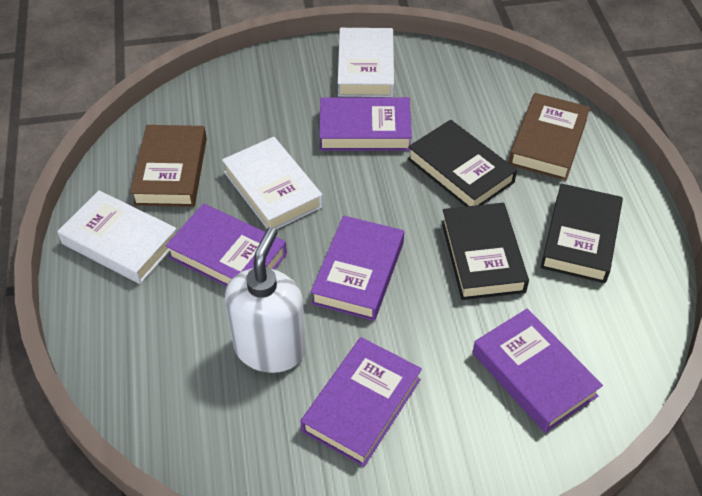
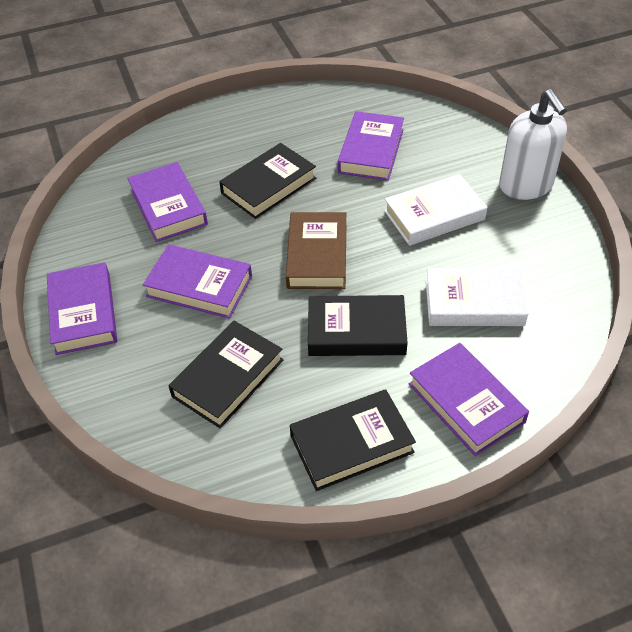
black book: 3 -> 4
brown book: 2 -> 1
white book: 3 -> 2

